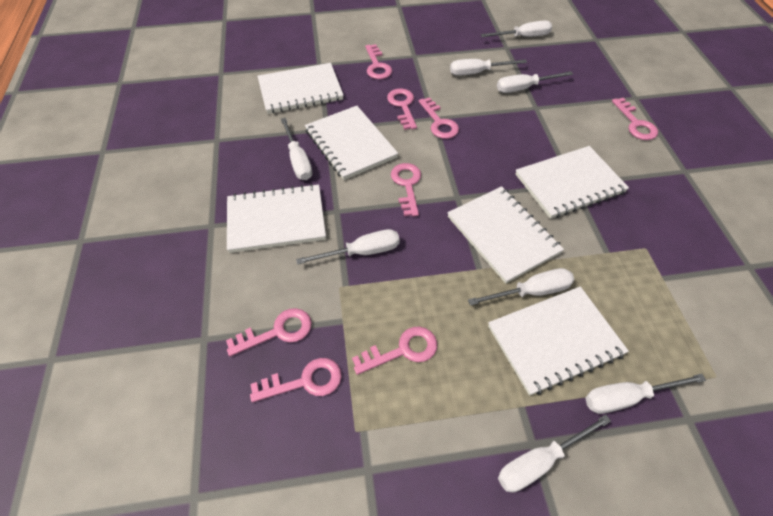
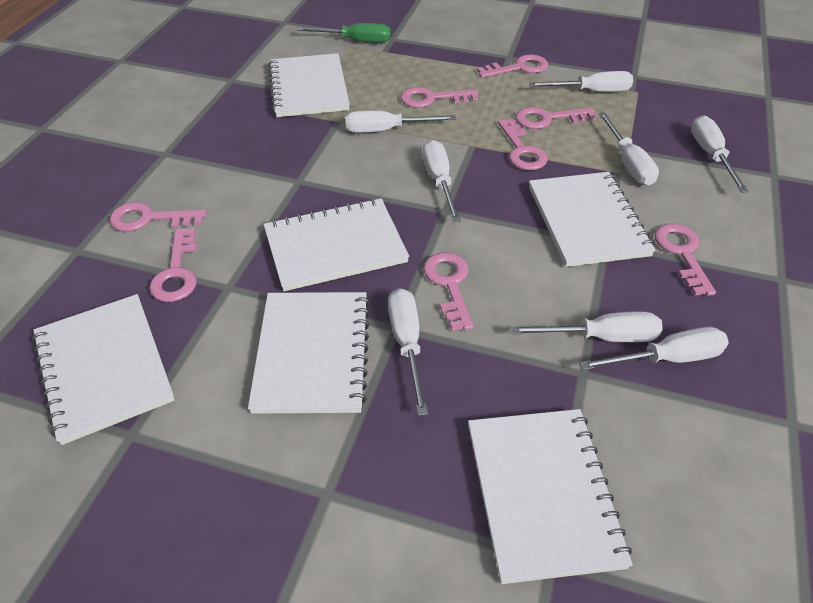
green screwdriver: 0 -> 1

